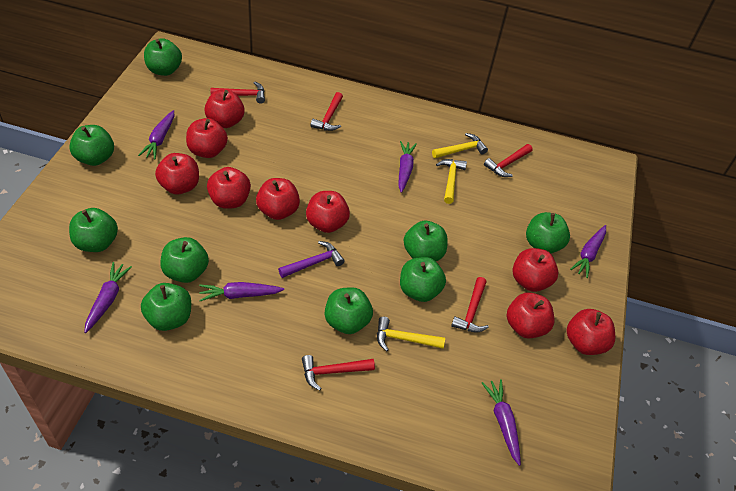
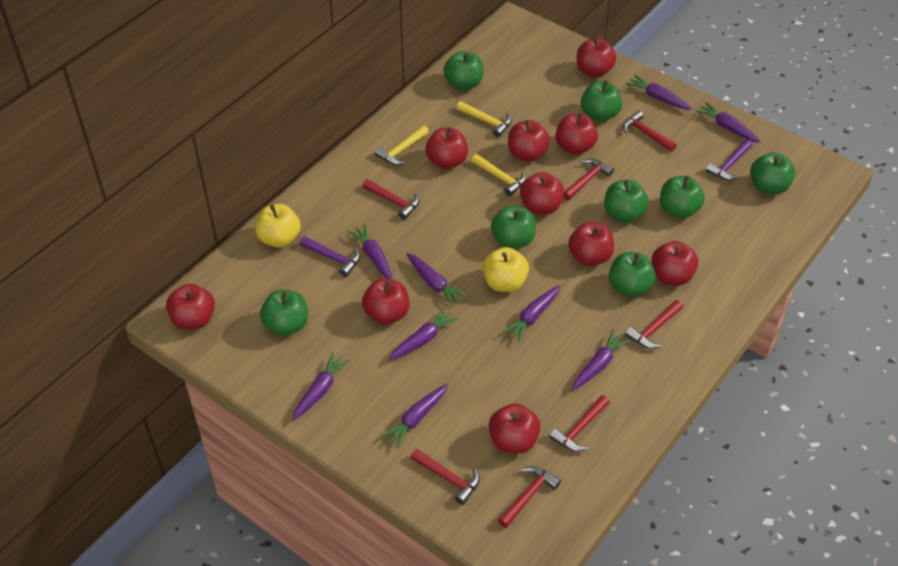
green apple: 9 -> 8
purple carrot: 6 -> 9
purple hammer: 1 -> 2
red apple: 9 -> 10
red hammer: 5 -> 7
yellow apple: 0 -> 2

